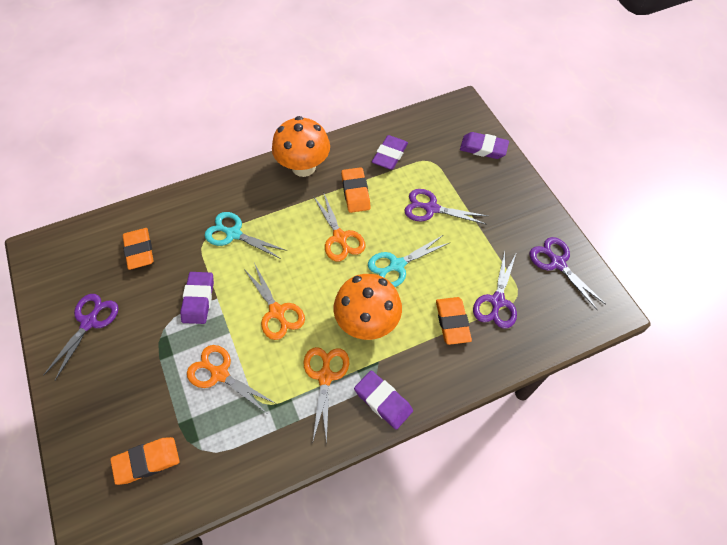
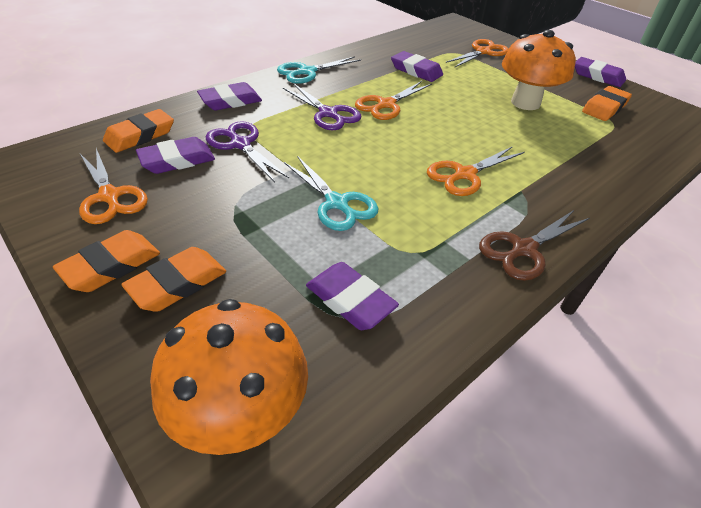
brown scissors: 0 -> 1
purple eraser: 4 -> 5
purple scissors: 4 -> 2

